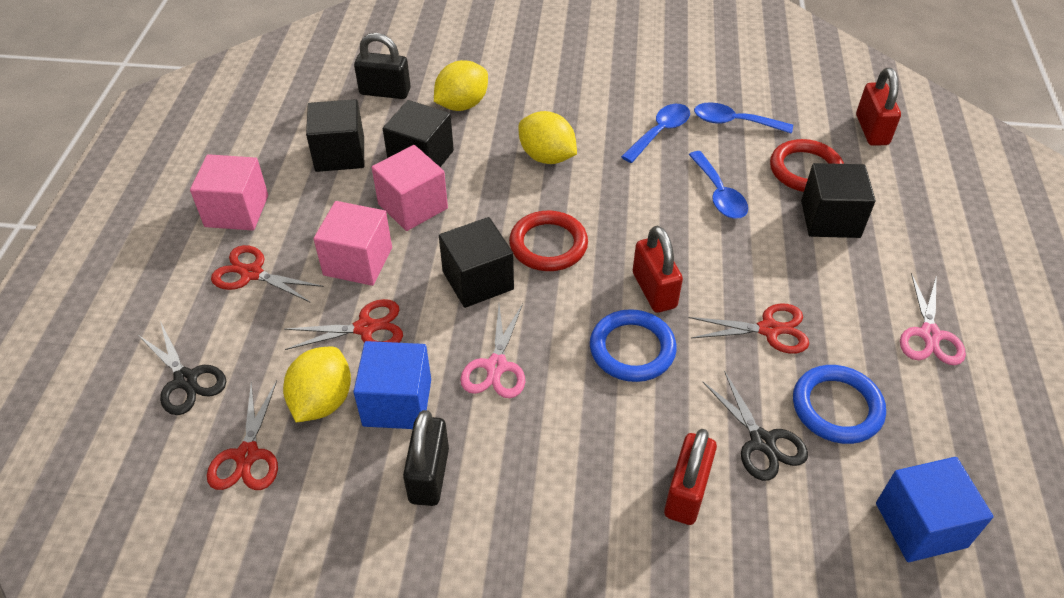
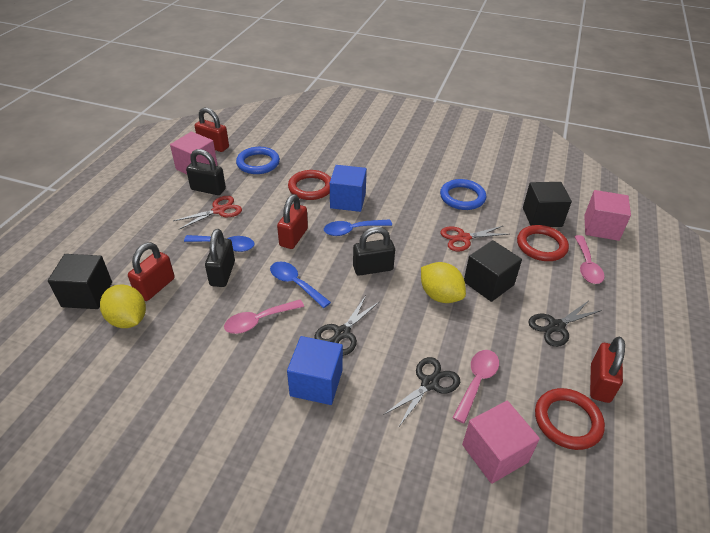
black cube: 4 -> 3
black padlock: 2 -> 3
black scissors: 2 -> 3
pink scissors: 2 -> 0
pink spoon: 0 -> 3
red padlock: 3 -> 4
red ring: 2 -> 3
red scissors: 4 -> 2
yellow lemon: 3 -> 2

